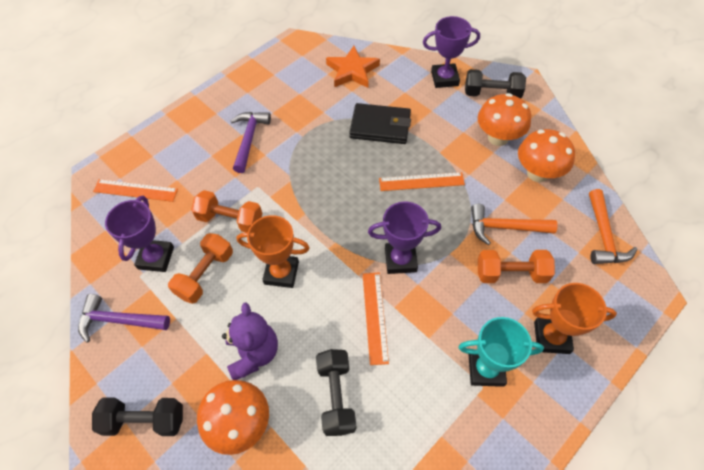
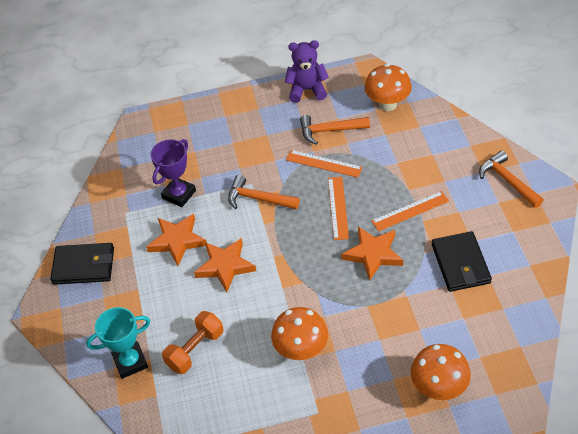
black dumbbell: 3 -> 0
black wallet: 1 -> 2
orange dumbbell: 3 -> 1
orange hammer: 2 -> 3
orange star: 1 -> 3
orange trophy: 2 -> 0
purple hammer: 2 -> 0
purple trophy: 3 -> 1

